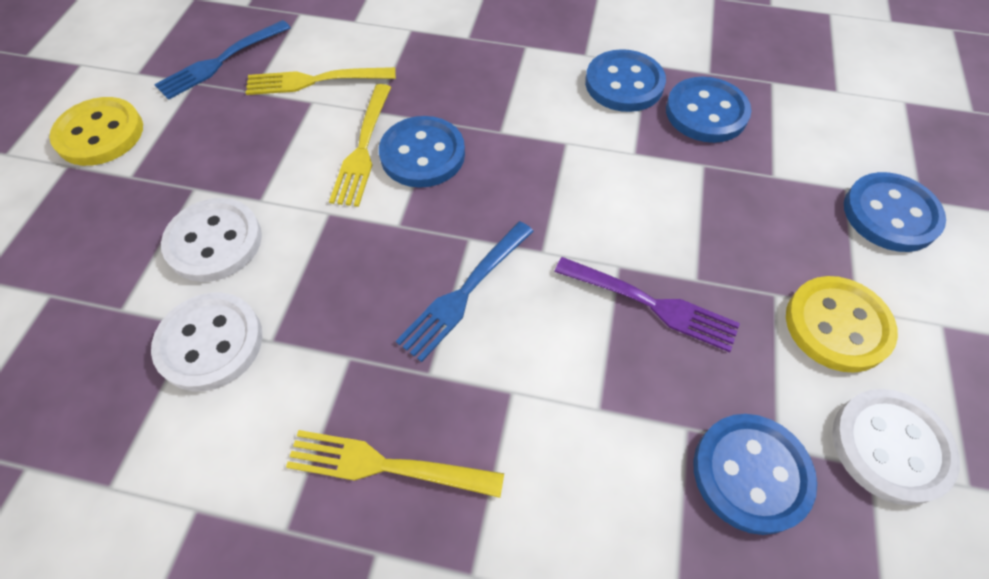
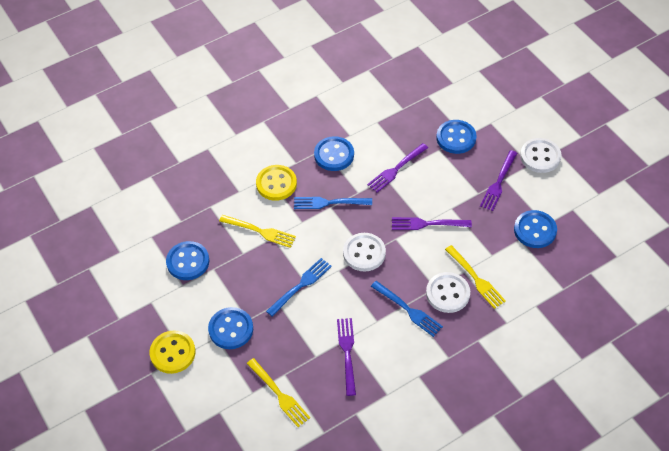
blue fork: 2 -> 3
purple fork: 1 -> 4

